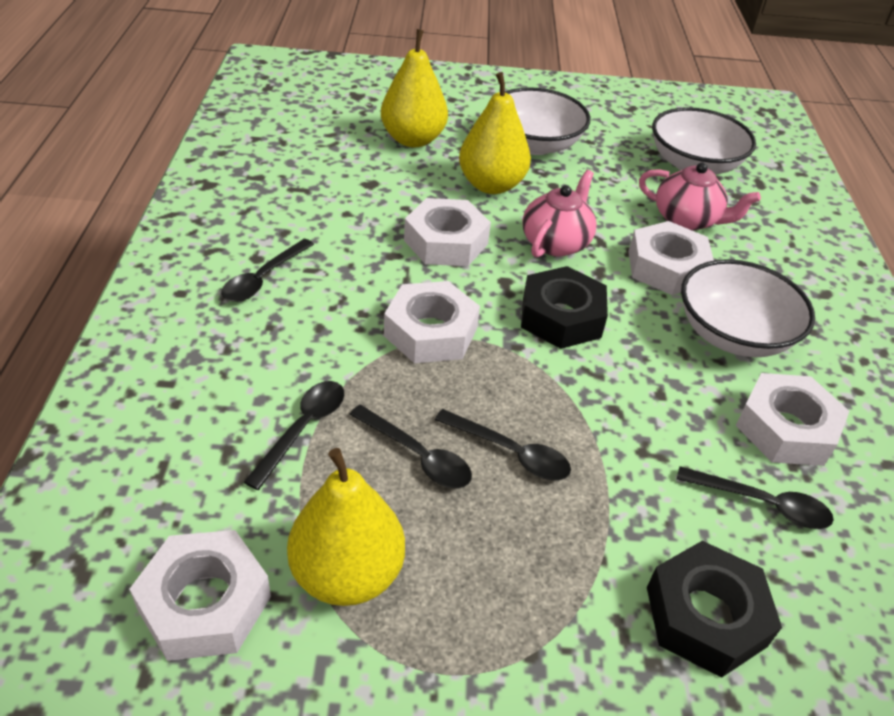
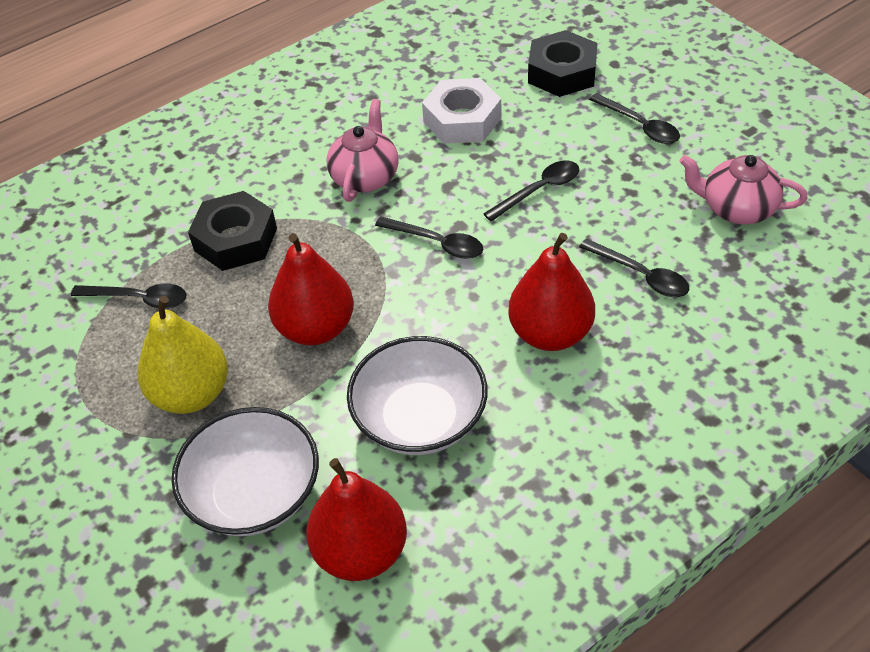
red pear: 0 -> 3
white bowl: 3 -> 2
white nut: 5 -> 1
yellow pear: 3 -> 1

